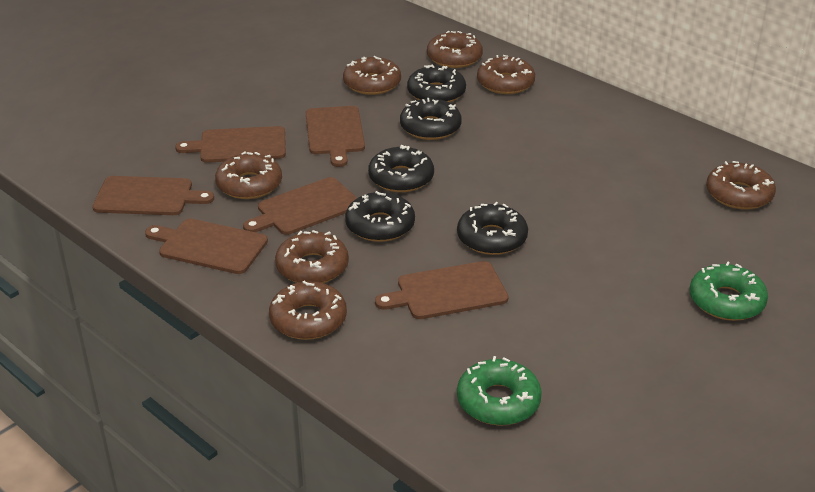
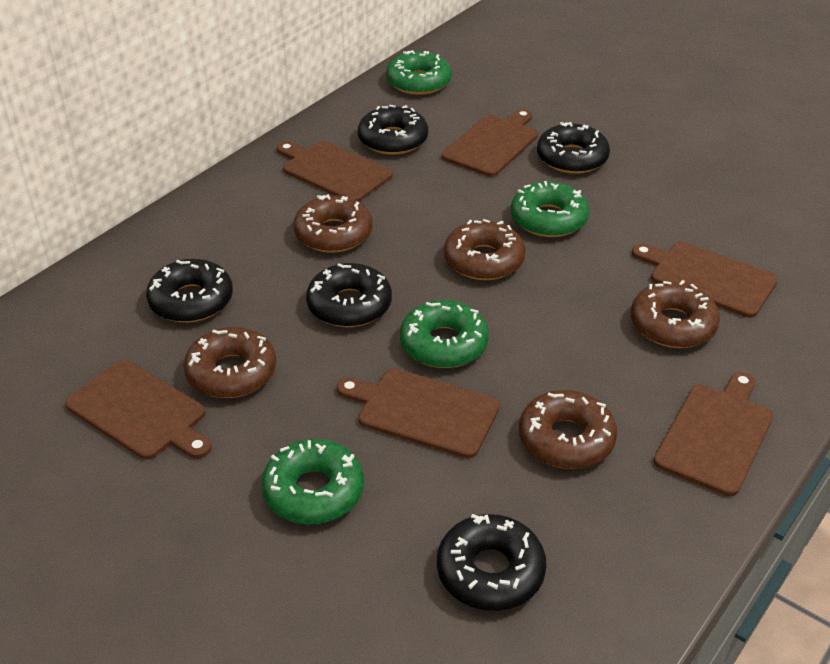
brown donut: 7 -> 5
green donut: 2 -> 4

